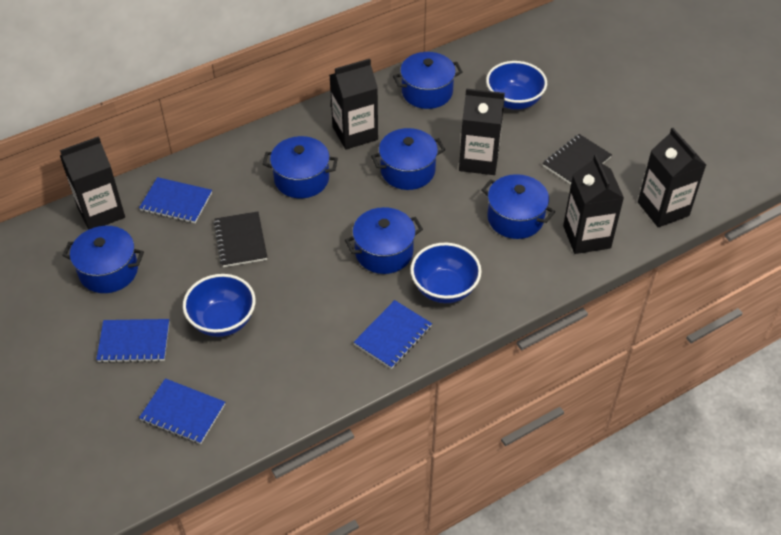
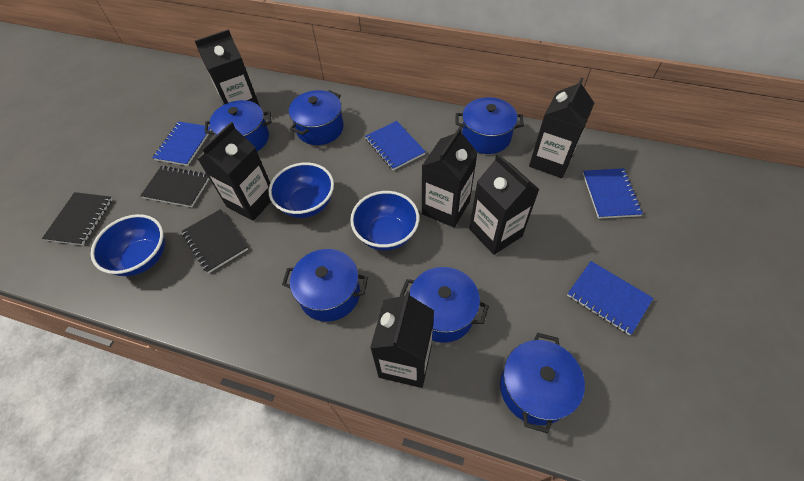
black carton: 5 -> 6
black notebook: 2 -> 3

